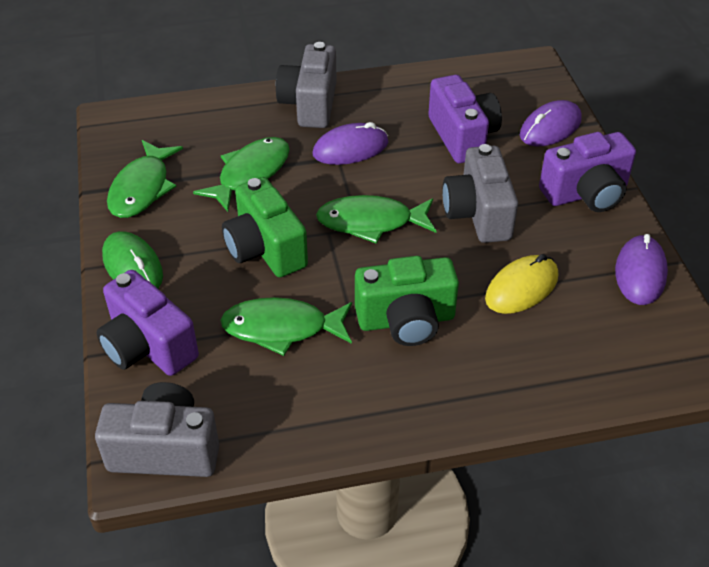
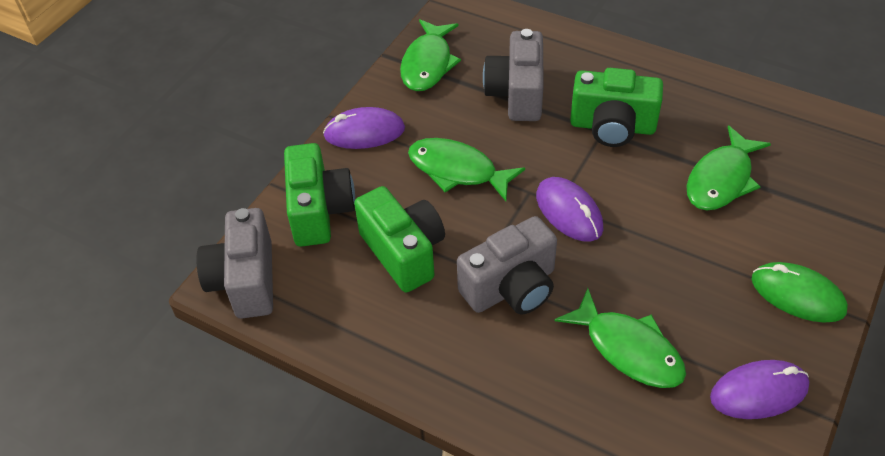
green camera: 2 -> 3
purple camera: 3 -> 0
yellow mouse: 1 -> 0

